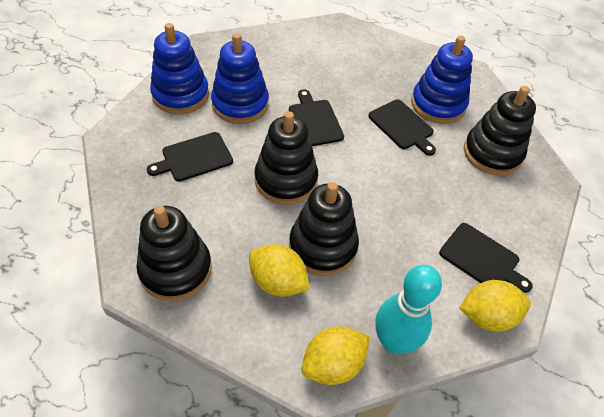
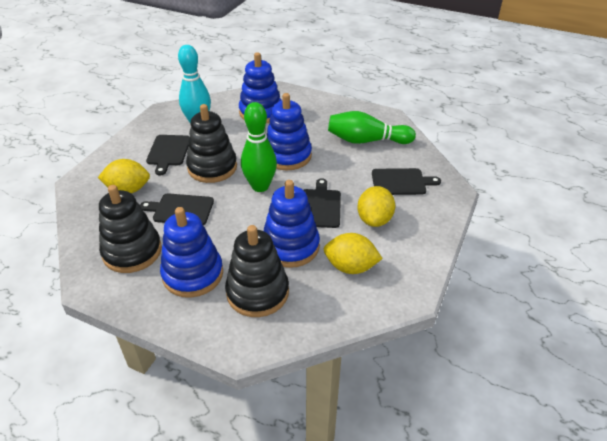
black stacking toy: 4 -> 3
blue stacking toy: 3 -> 4
green bowling pin: 0 -> 2

